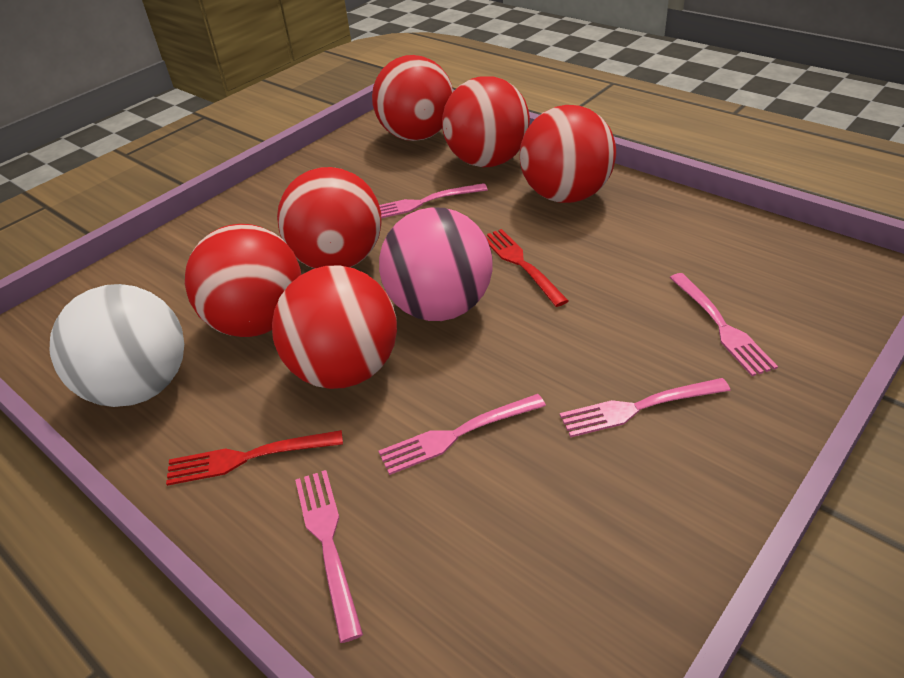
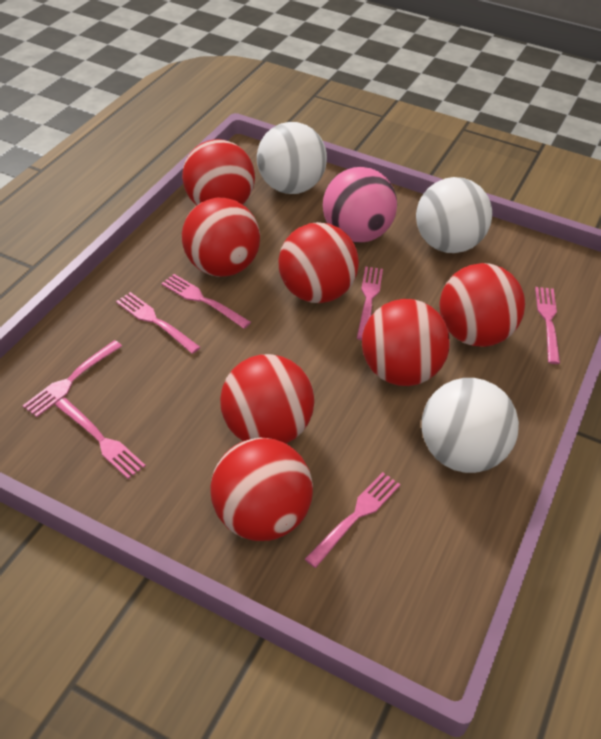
pink fork: 5 -> 7
red ball: 6 -> 7
red fork: 2 -> 0
white ball: 1 -> 3

